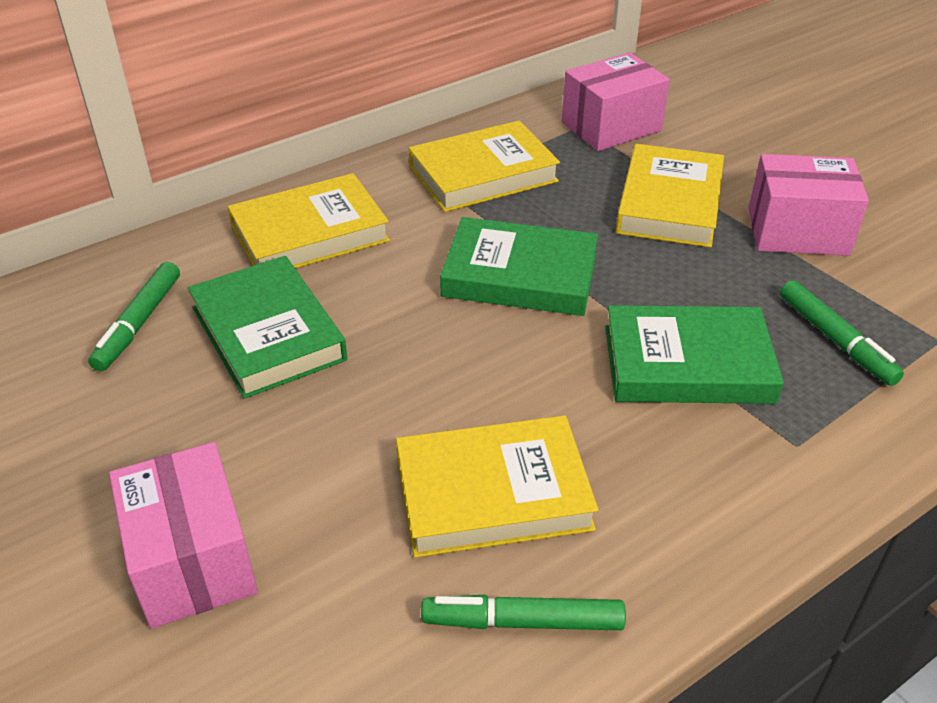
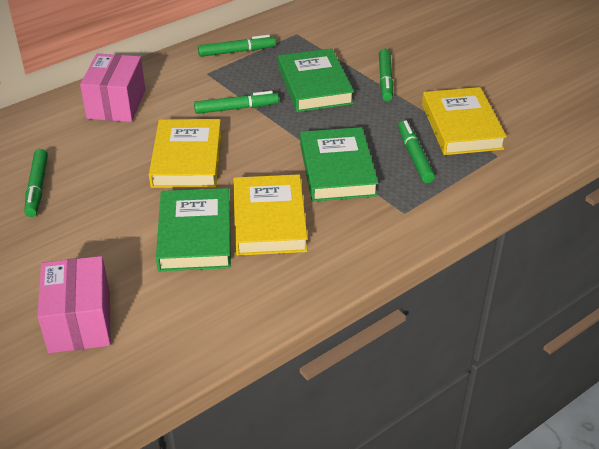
green marker: 3 -> 5
pink box: 3 -> 2
yellow book: 4 -> 3

